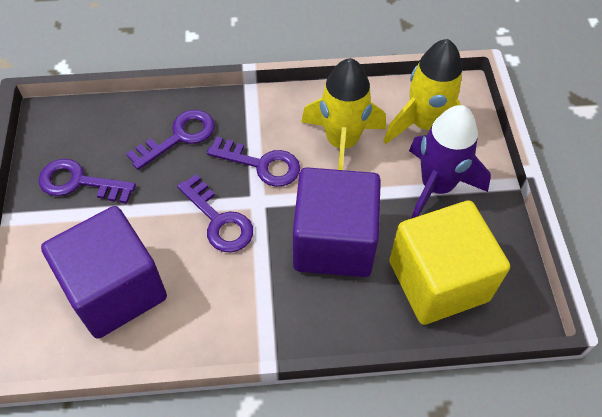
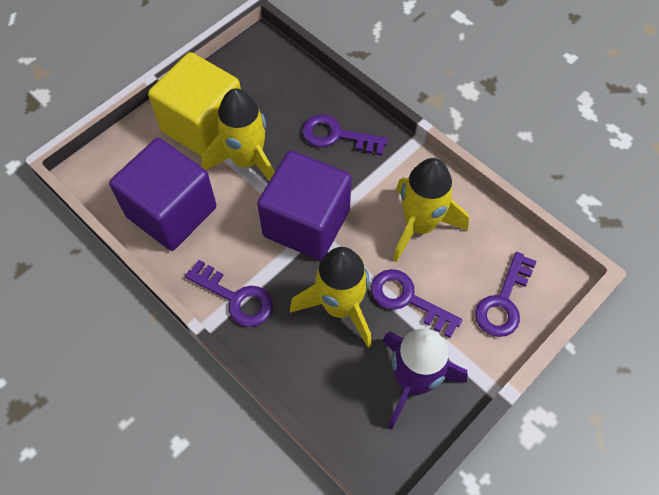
yellow rocket: 2 -> 3

